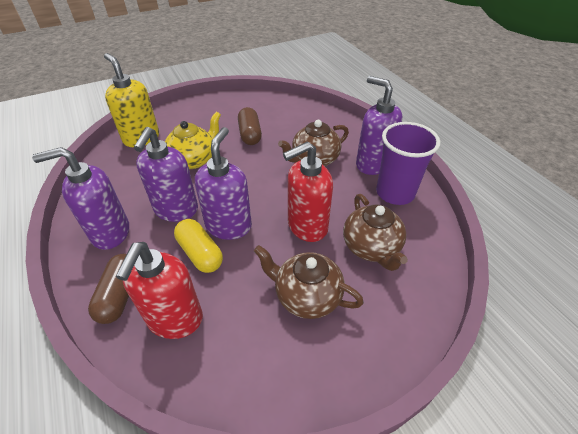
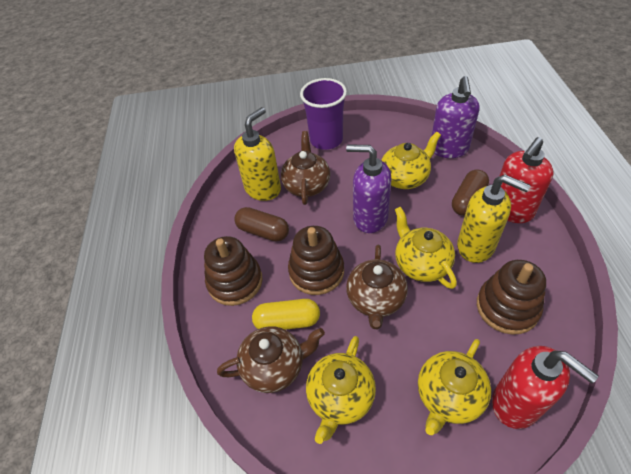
brown stacking toy: 0 -> 3
purple soap dispenser: 4 -> 2
yellow soap dispenser: 1 -> 2
yellow teapot: 1 -> 4

